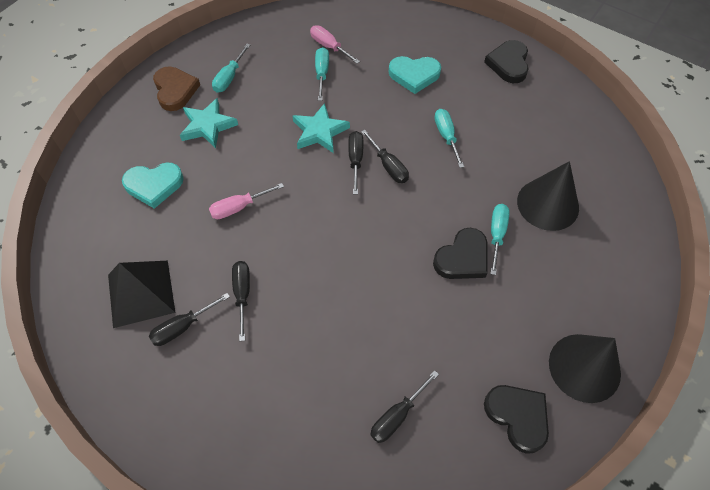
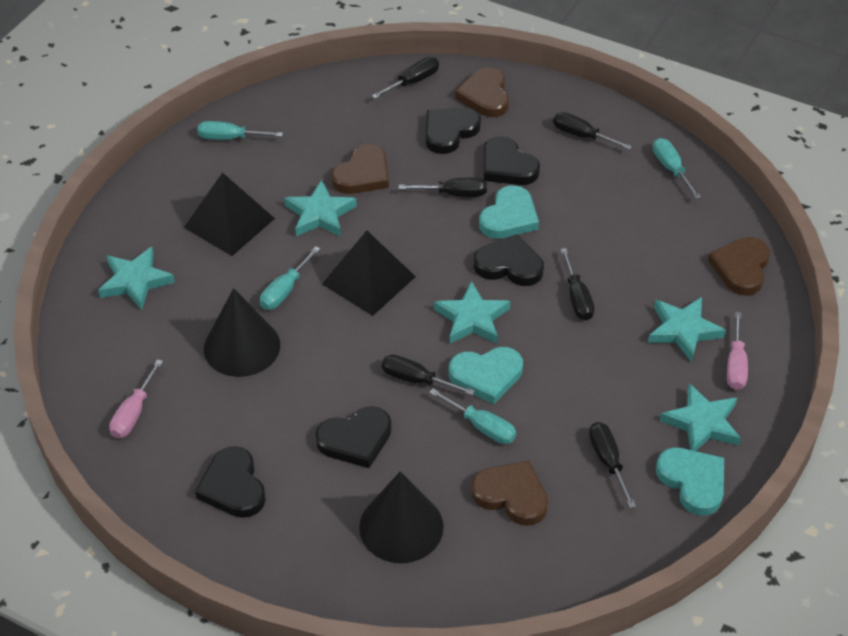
black heart: 3 -> 5
black pyramid: 1 -> 2
black screwdriver: 5 -> 6
brown heart: 1 -> 4
turquoise heart: 2 -> 3
turquoise star: 2 -> 5

